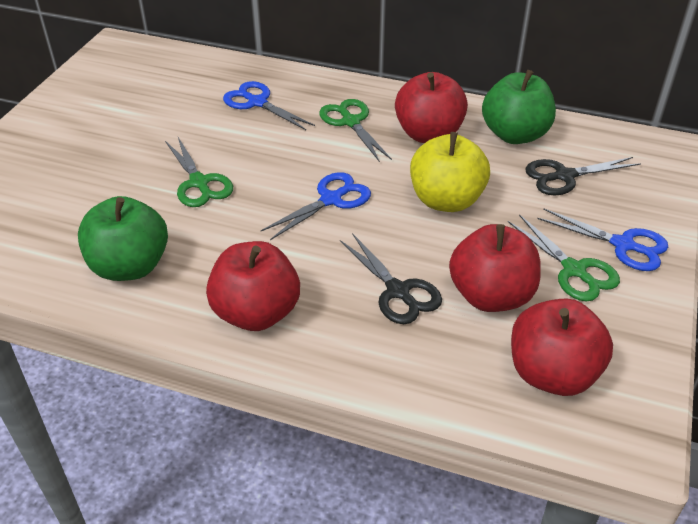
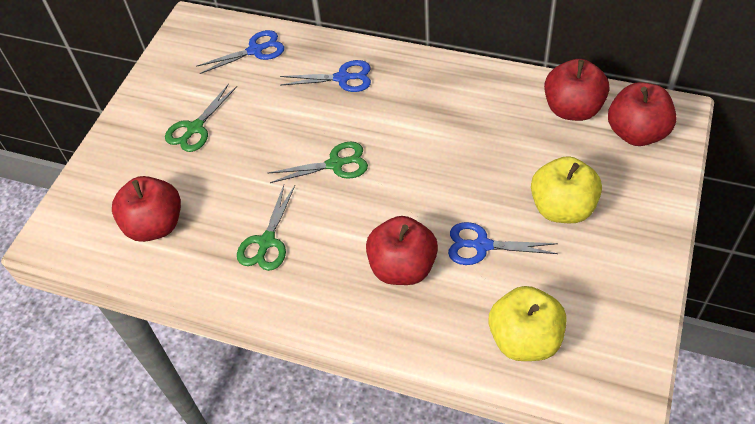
black scissors: 2 -> 0
green apple: 2 -> 0
yellow apple: 1 -> 2

